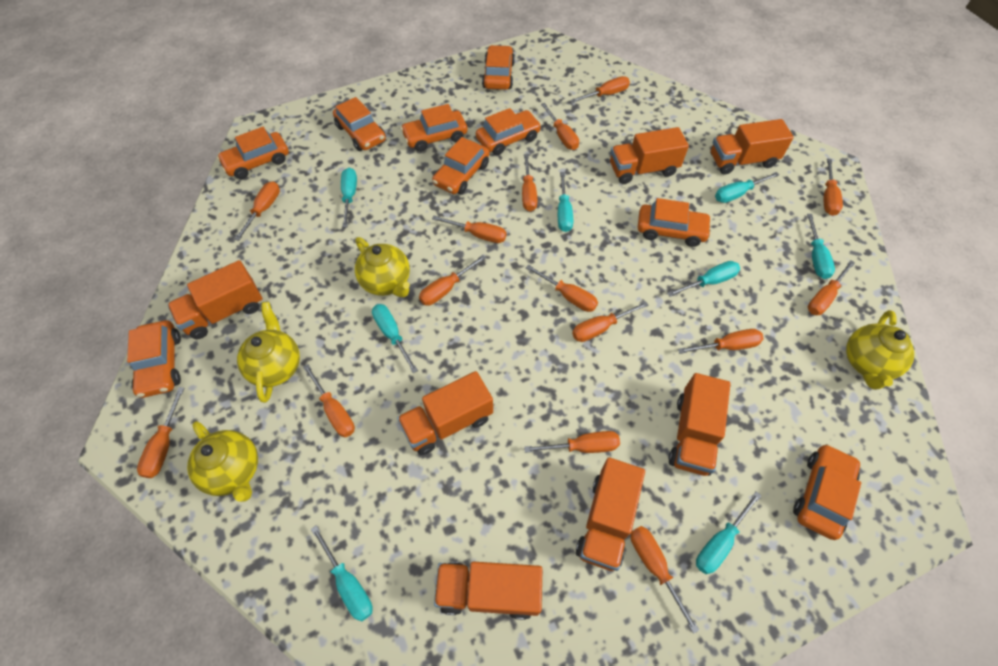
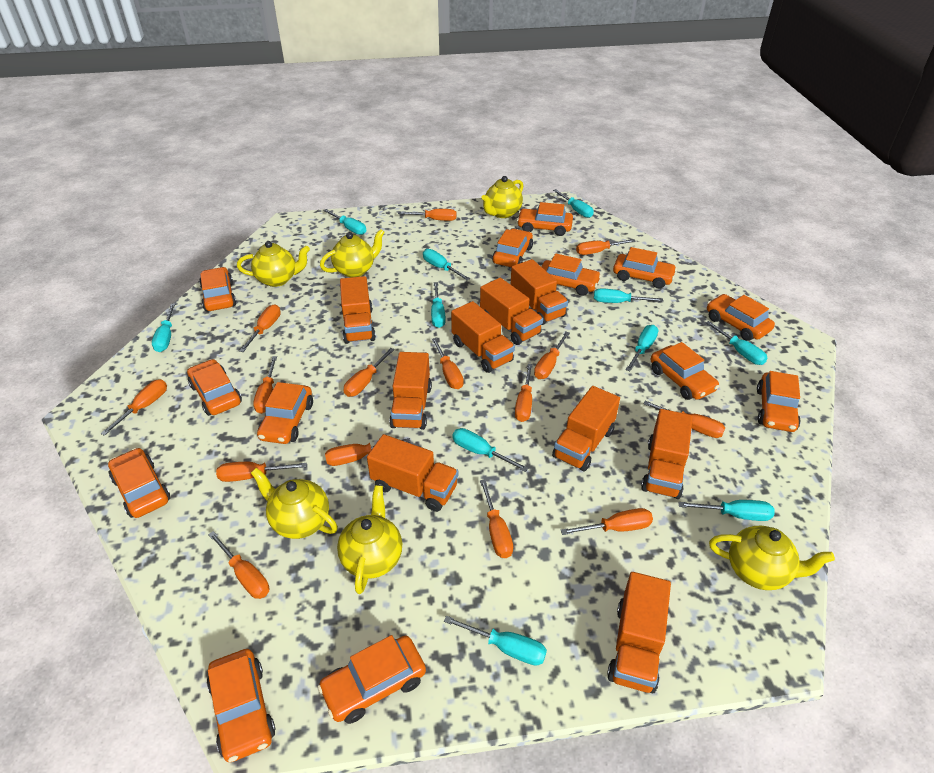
orange car: 9 -> 13
orange truck: 7 -> 9
turquoise screwdriver: 8 -> 11
yellow teapot: 4 -> 6

